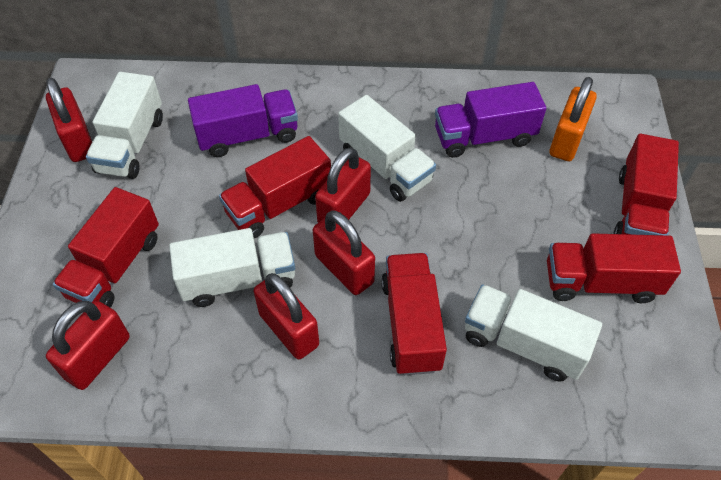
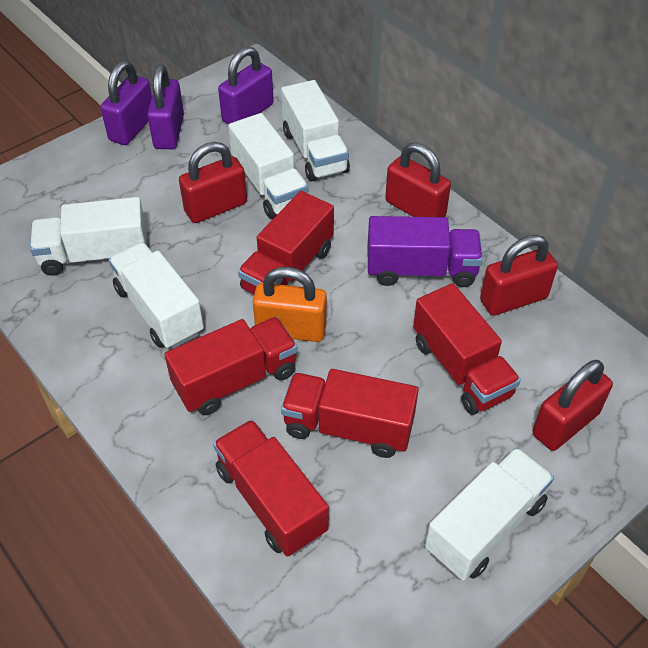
purple padlock: 0 -> 3
purple truck: 2 -> 1
red padlock: 5 -> 4
white truck: 4 -> 5

